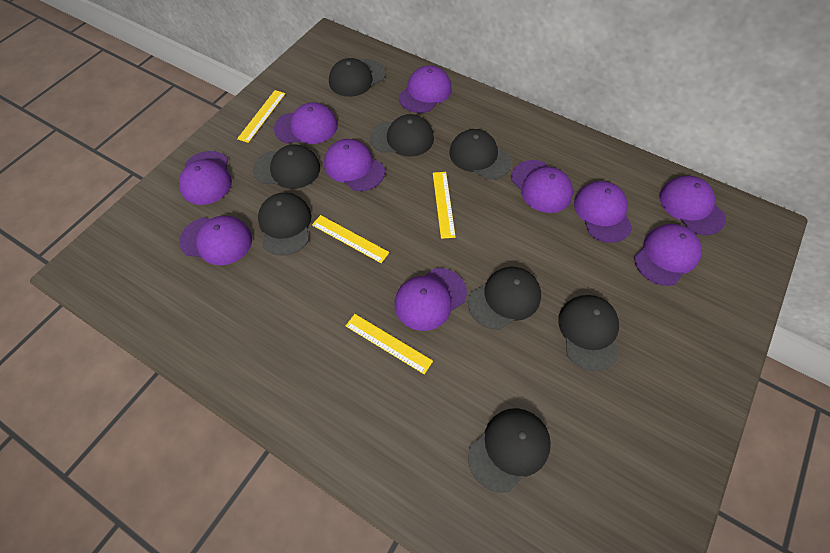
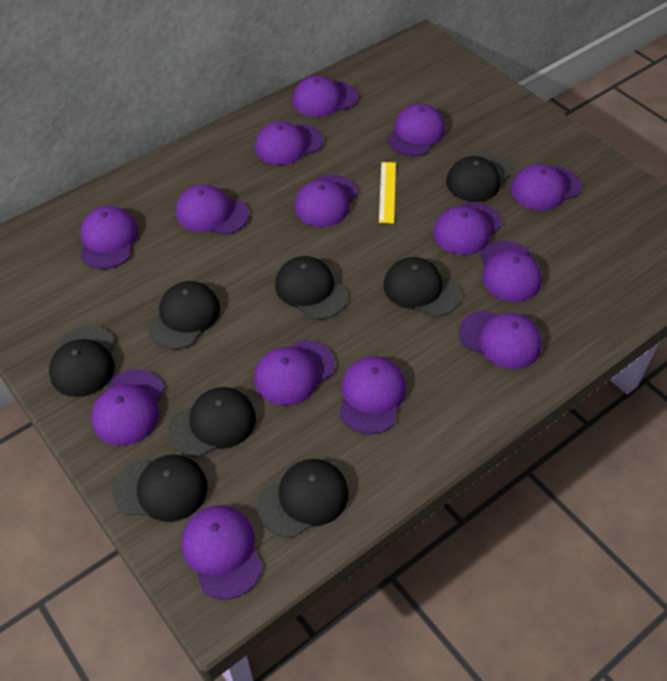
purple cap: 10 -> 14
yellow ruler: 4 -> 1

